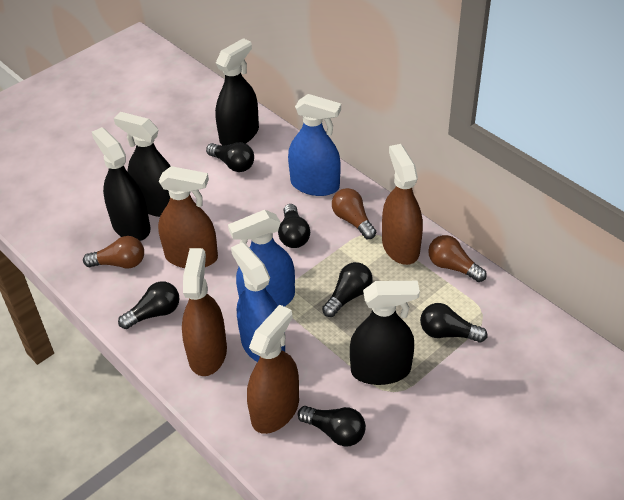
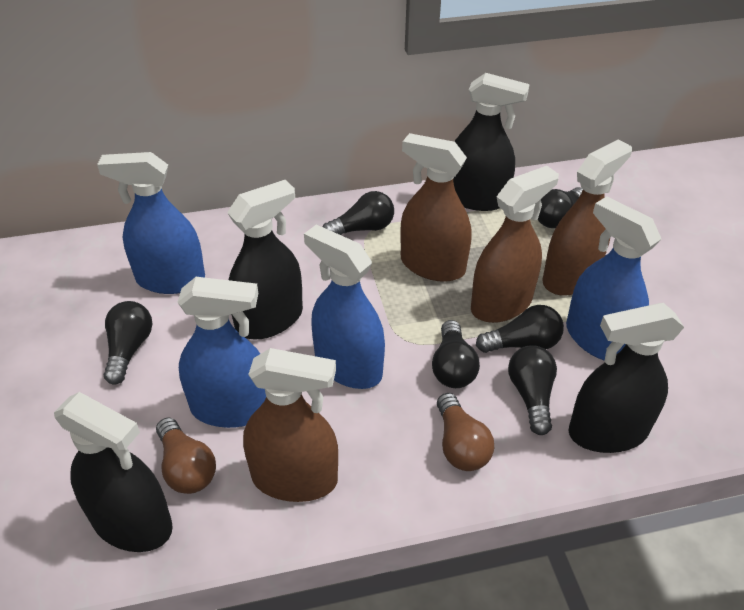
blue spray bottle: 3 -> 4
brown light bulb: 3 -> 2

